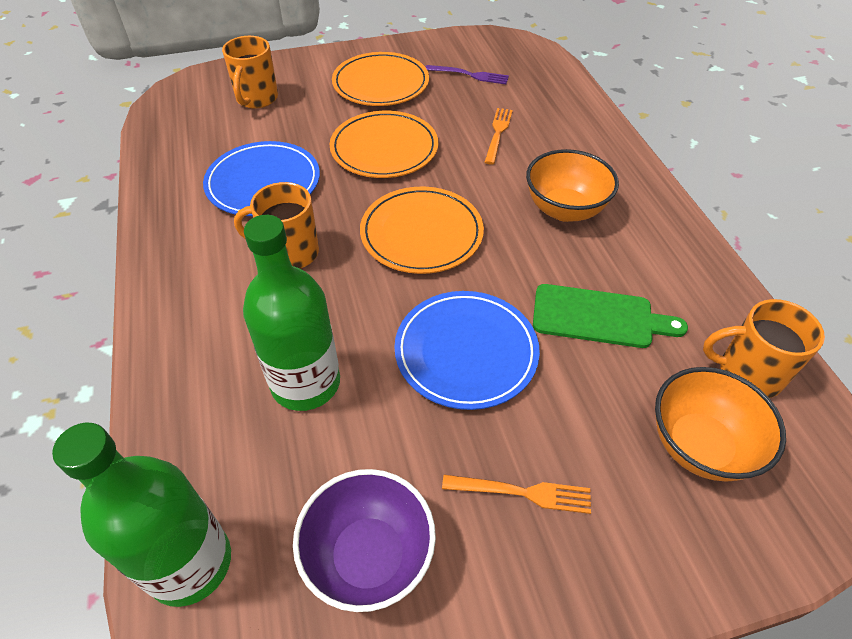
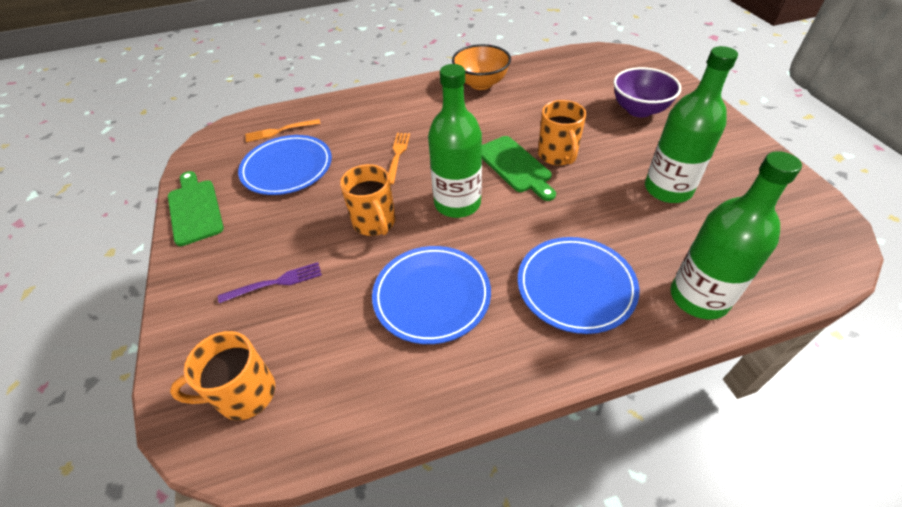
blue plate: 2 -> 3
green bottle: 2 -> 3
green cutting board: 1 -> 2
orange bowl: 2 -> 1
orange plate: 3 -> 0

